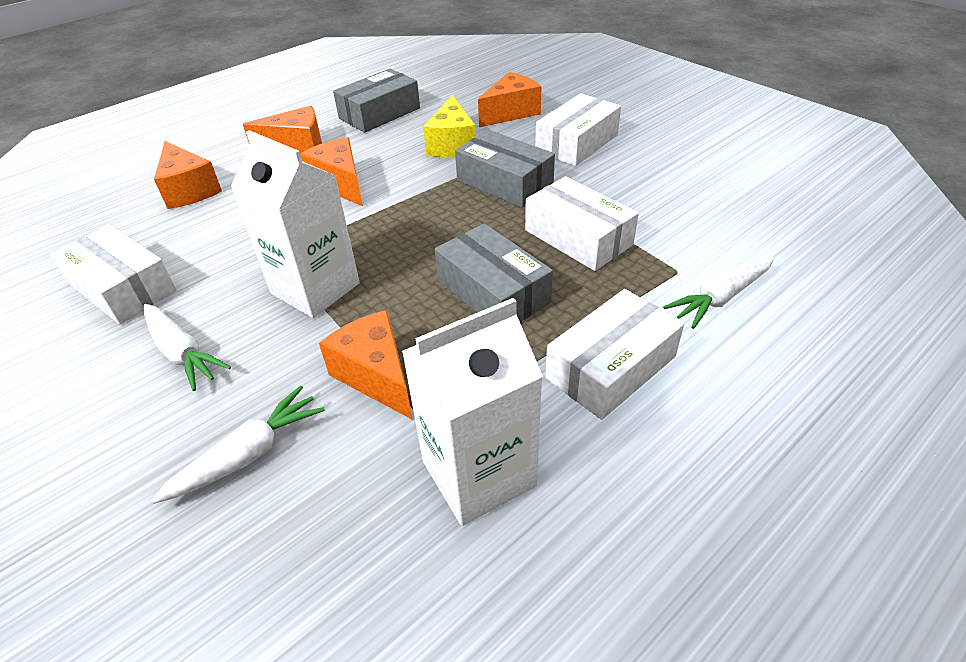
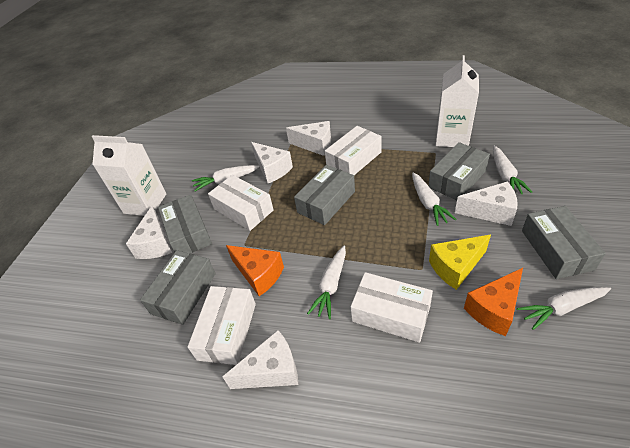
grey box: 3 -> 5
orange cheese: 5 -> 2
white carrot: 3 -> 5
white cheese: 0 -> 5

